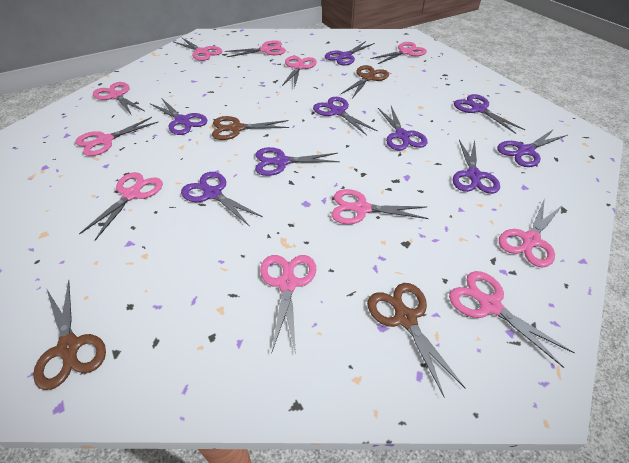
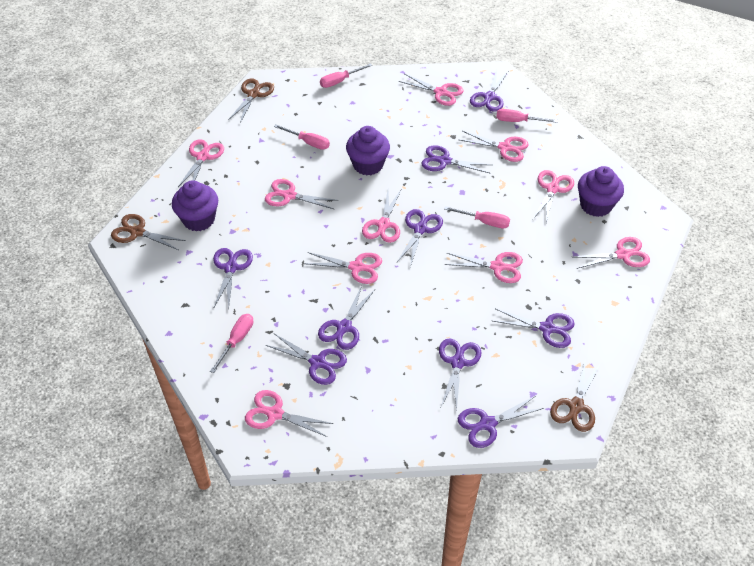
brown scissors: 4 -> 3
pink scissors: 11 -> 10
pink screwdriver: 0 -> 5
purple cupcake: 0 -> 3

